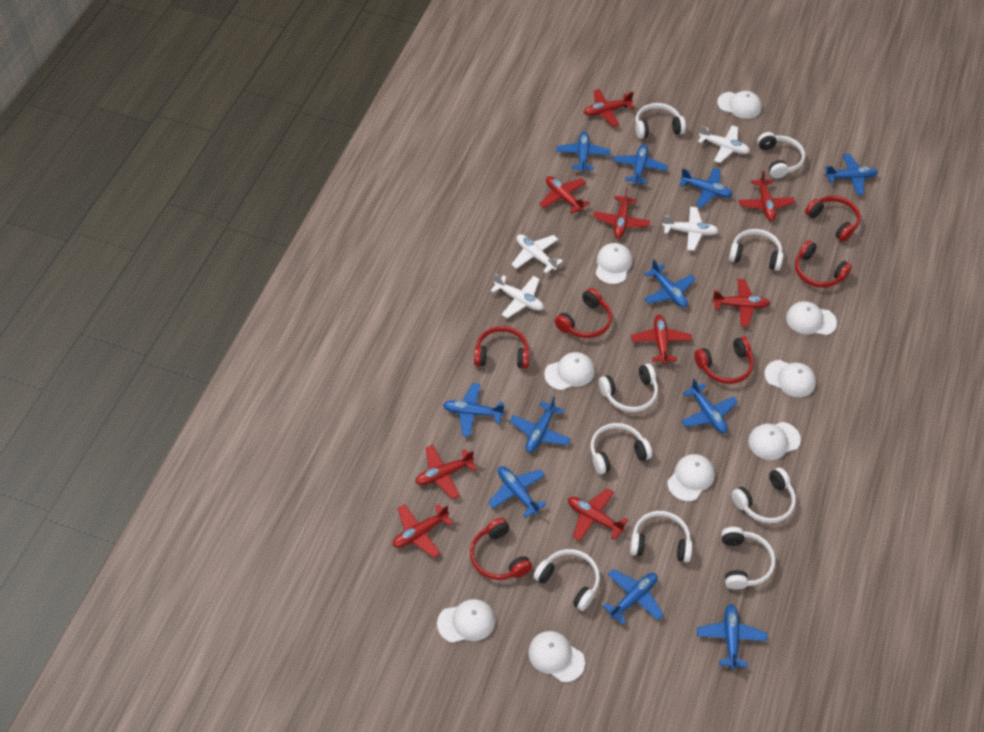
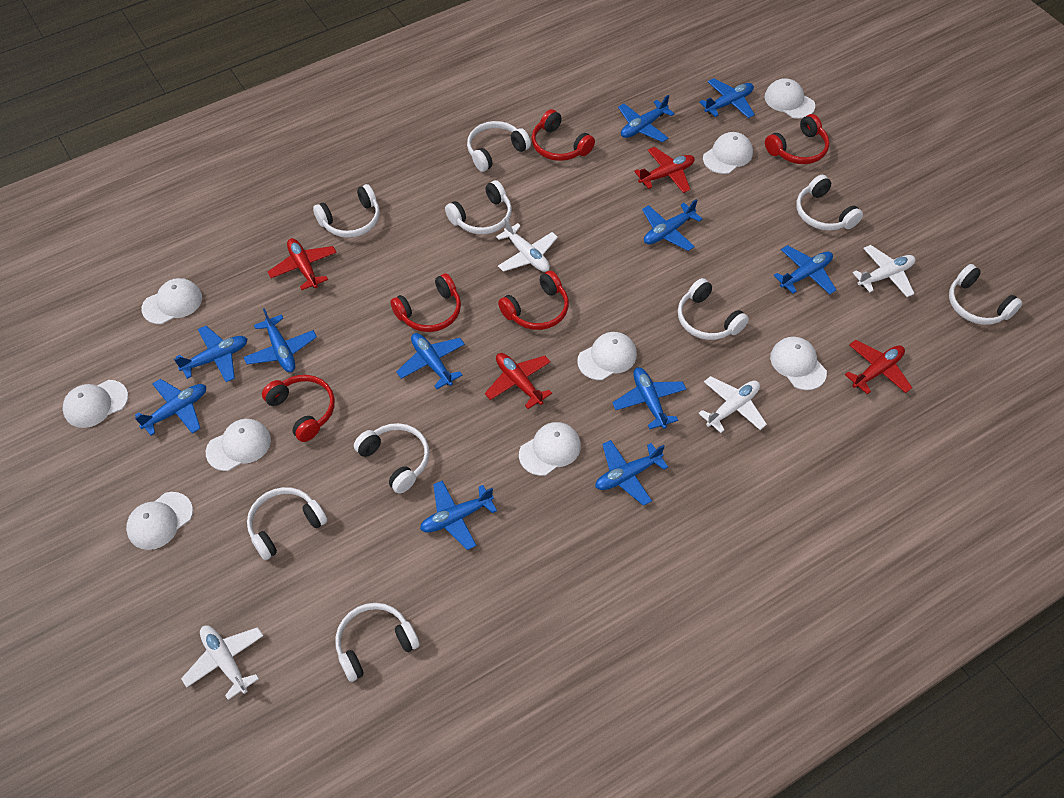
red headphones: 6 -> 5
red plane: 9 -> 4

